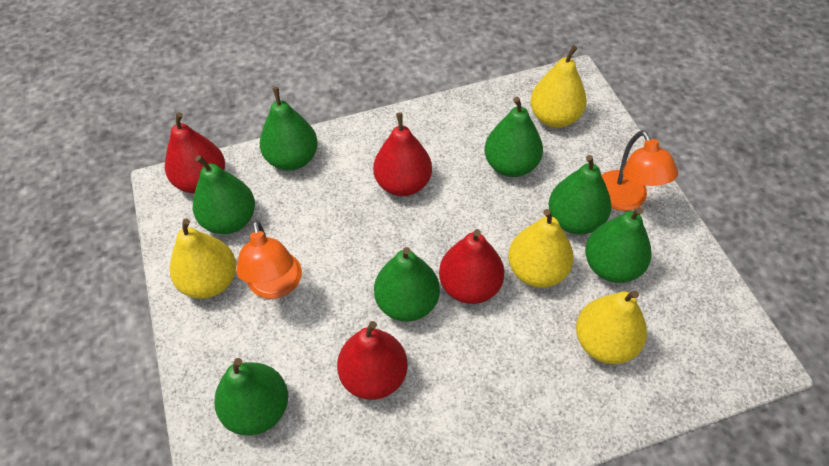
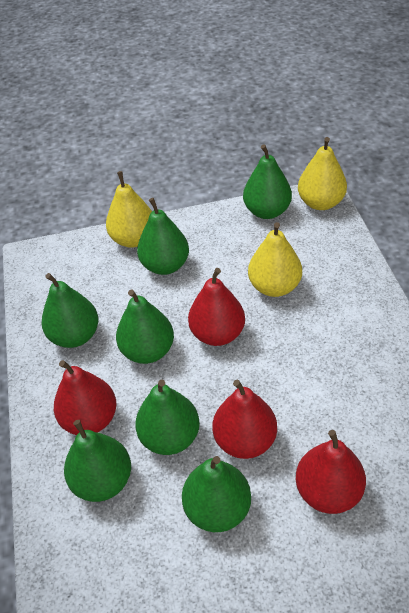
orange lamp: 2 -> 0
yellow pear: 4 -> 3

